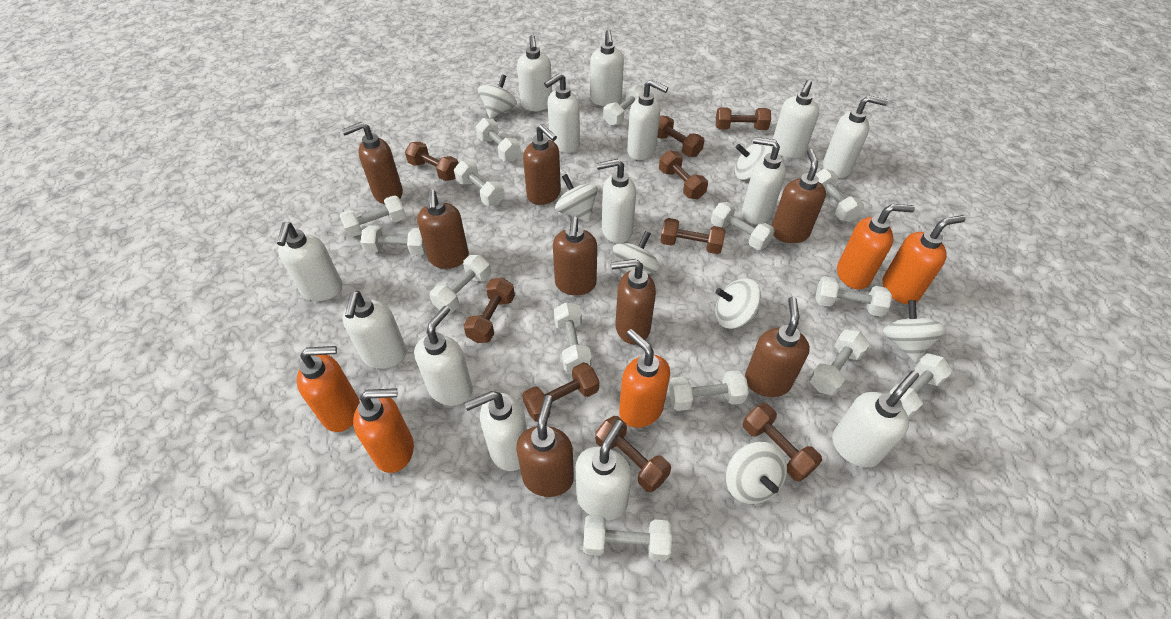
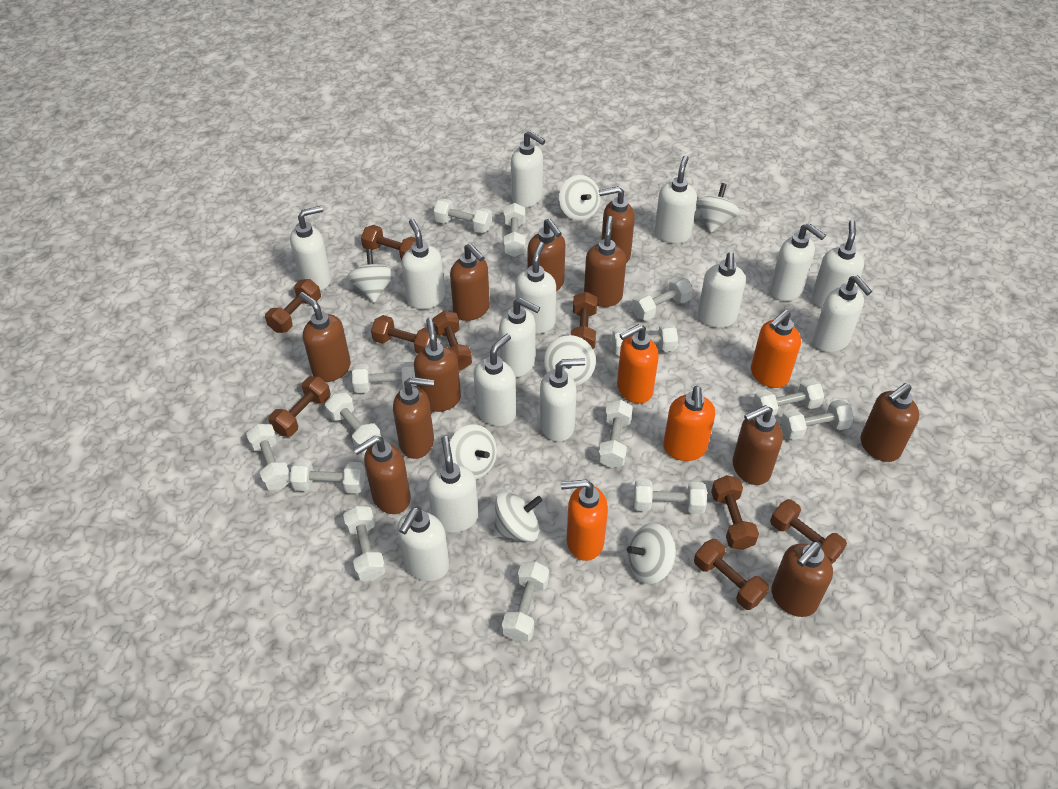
brown soap dispenser: 8 -> 11
orange soap dispenser: 5 -> 4

